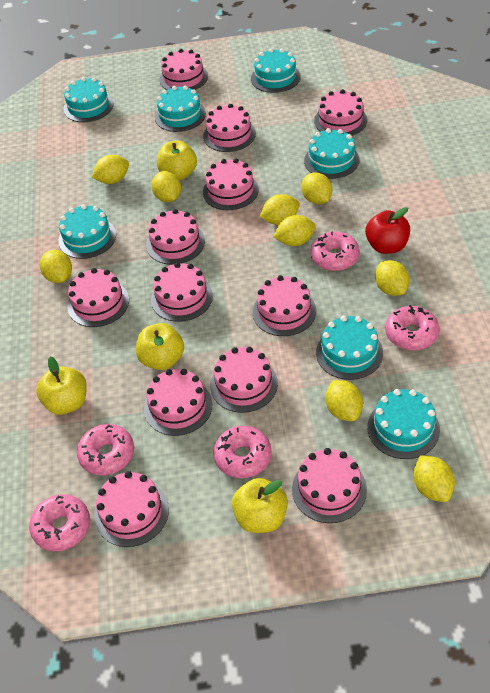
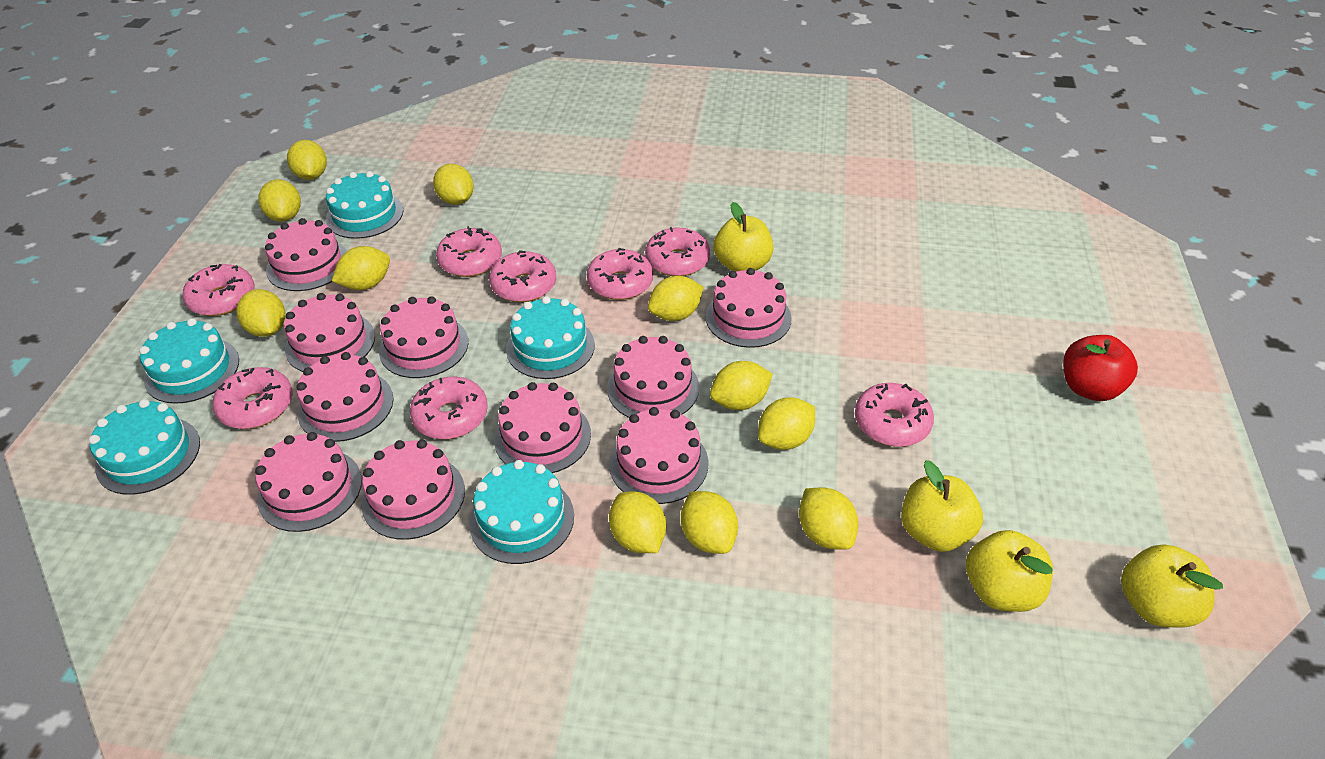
pink cake: 12 -> 10
pink donut: 5 -> 8
turquoise cake: 7 -> 5
yellow lemon: 9 -> 11

